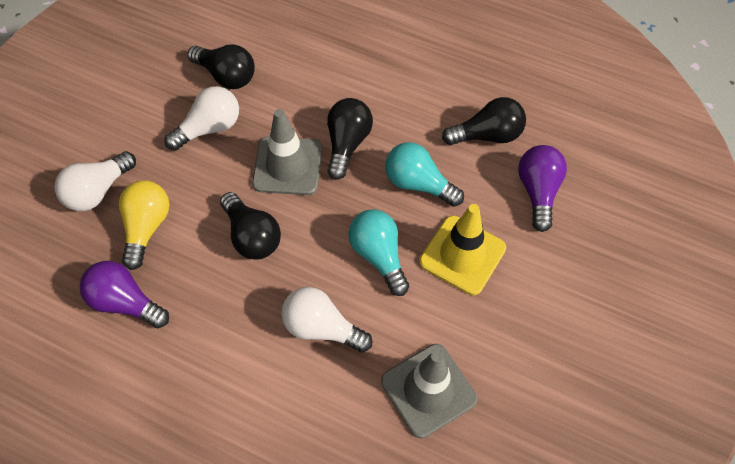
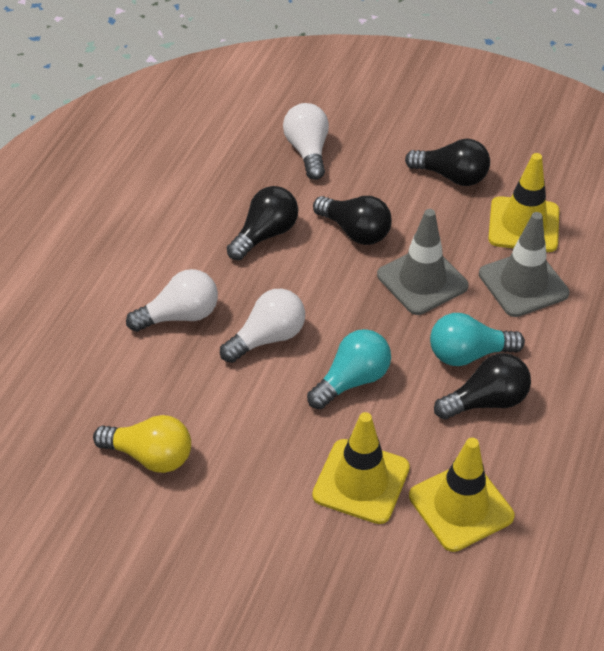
purple light bulb: 2 -> 0
yellow traffic cone: 1 -> 3

